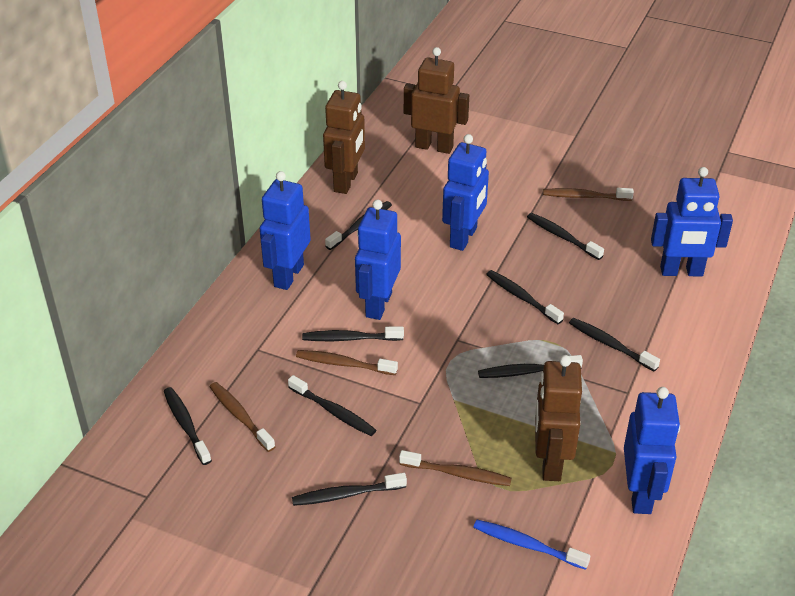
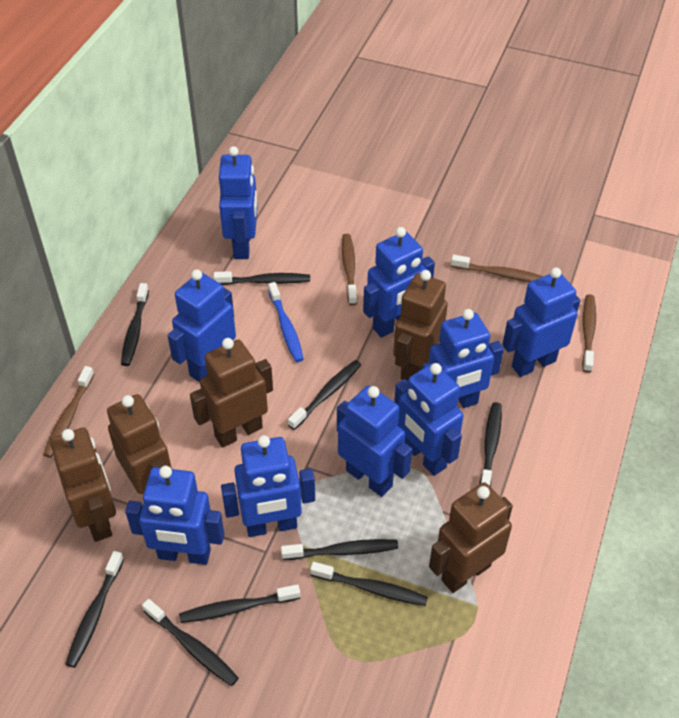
blue robot: 5 -> 9
brown robot: 3 -> 5

